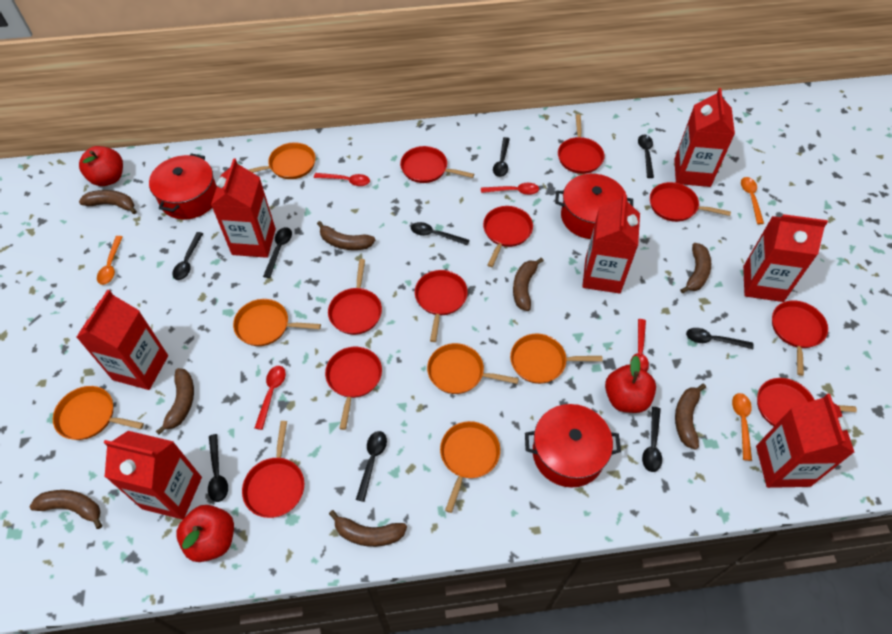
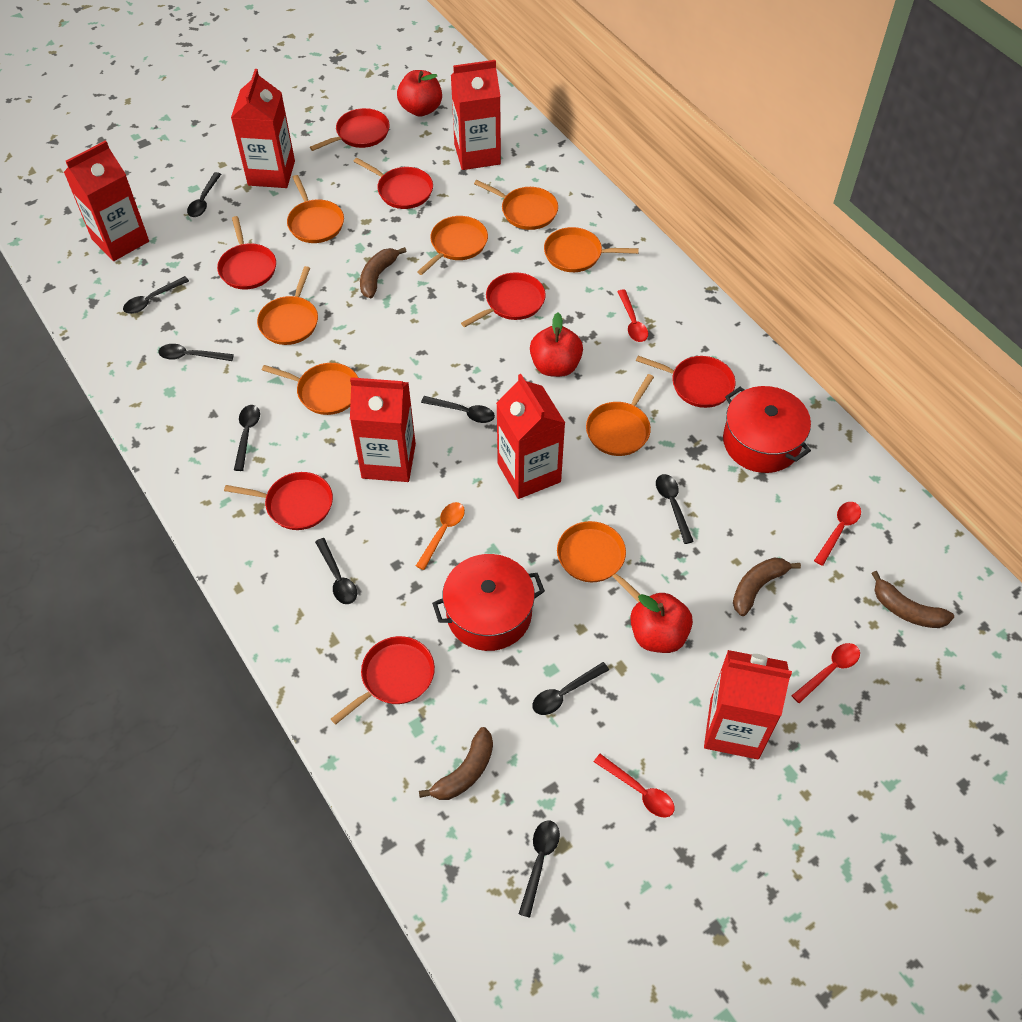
brown banana: 8 -> 4
orange pan: 6 -> 8
orange spoon: 3 -> 1
red carton: 7 -> 6
red pan: 10 -> 7
red pot: 3 -> 2

